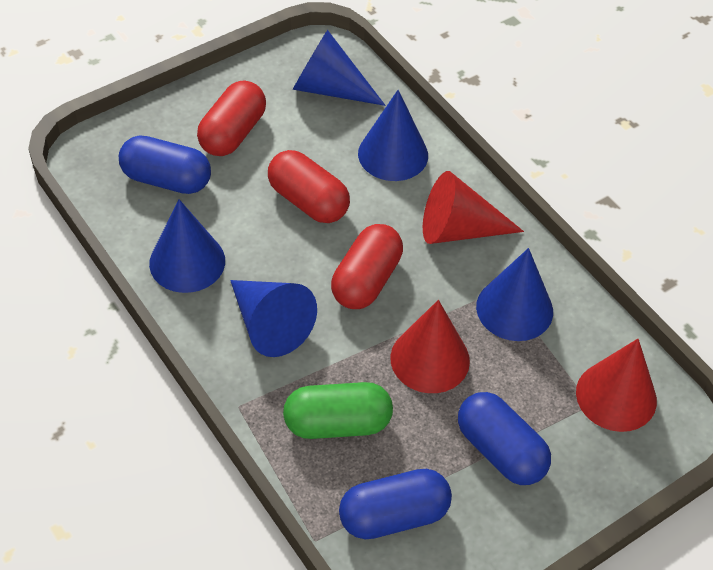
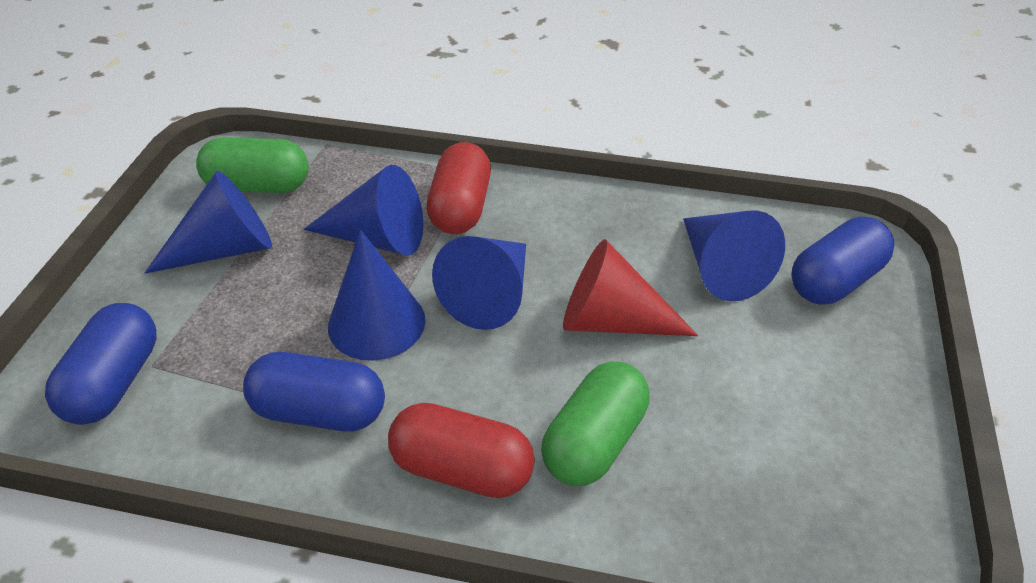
green capsule: 1 -> 2
red capsule: 3 -> 2
red cone: 3 -> 1

